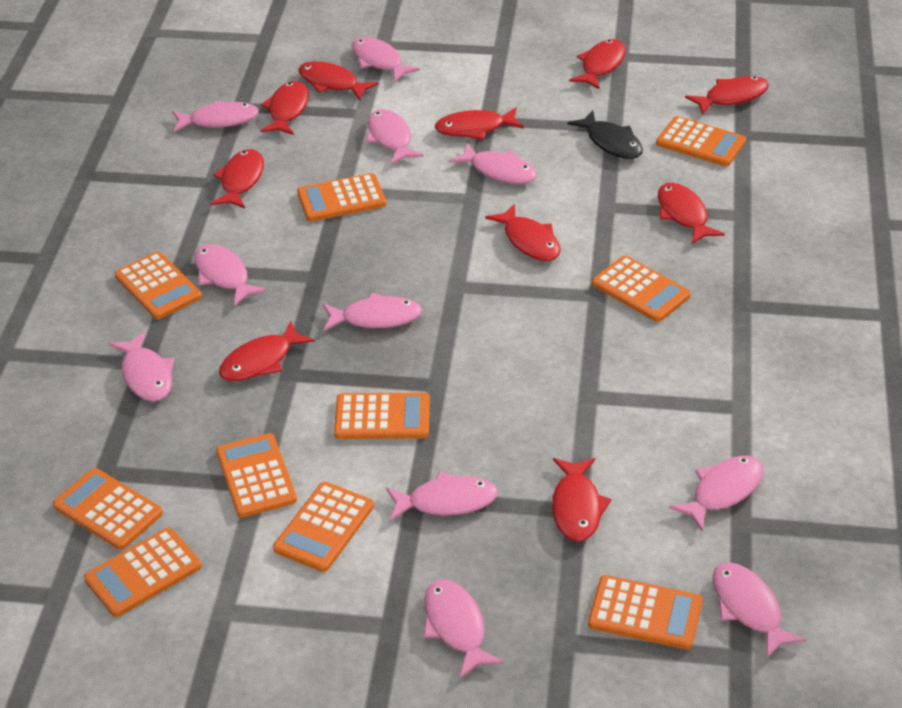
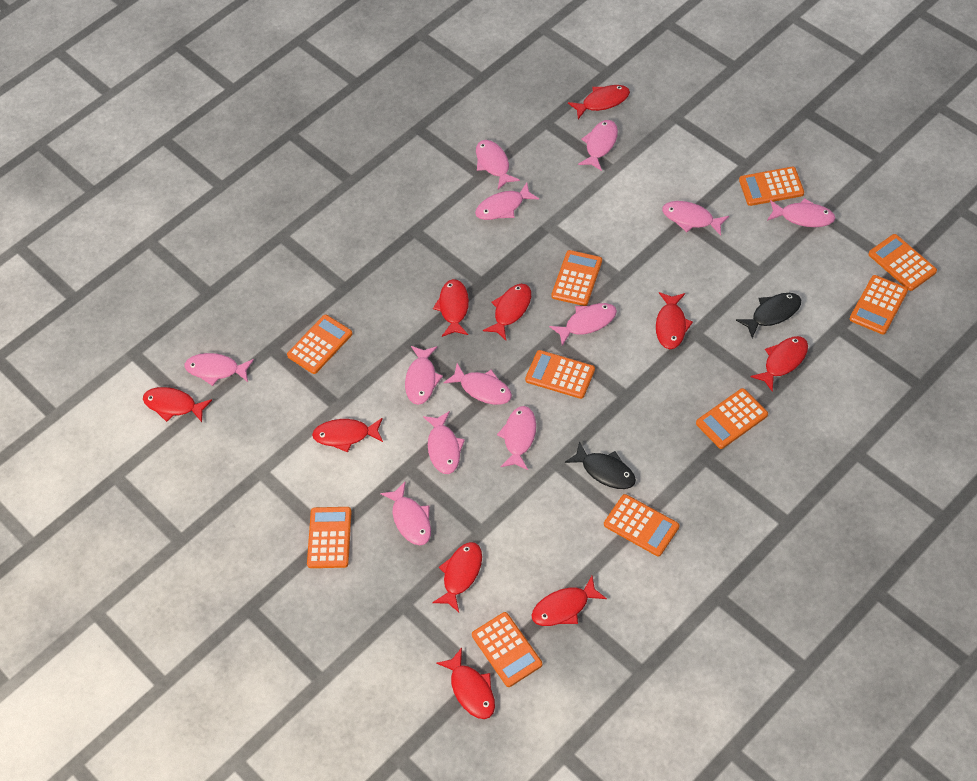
black fish: 1 -> 2
pink fish: 11 -> 12

